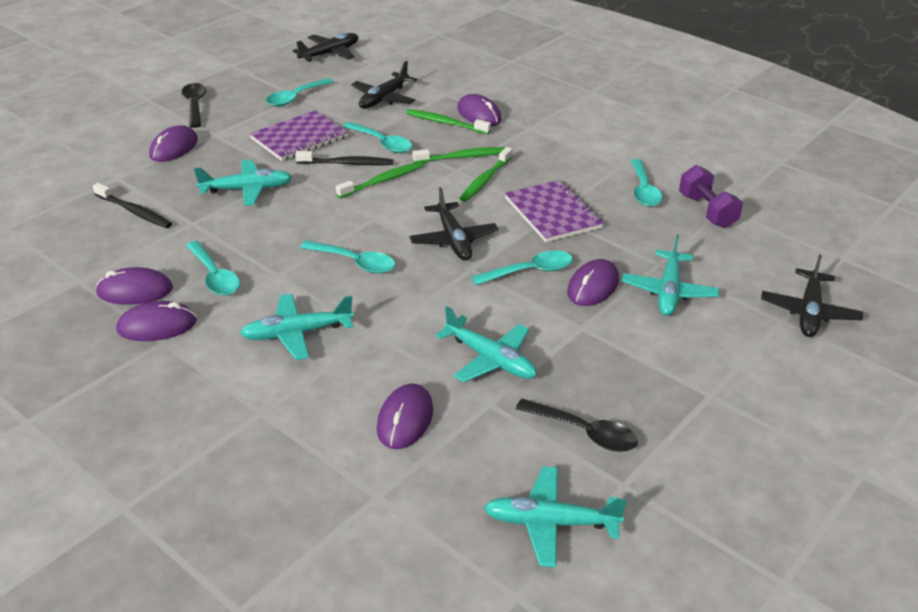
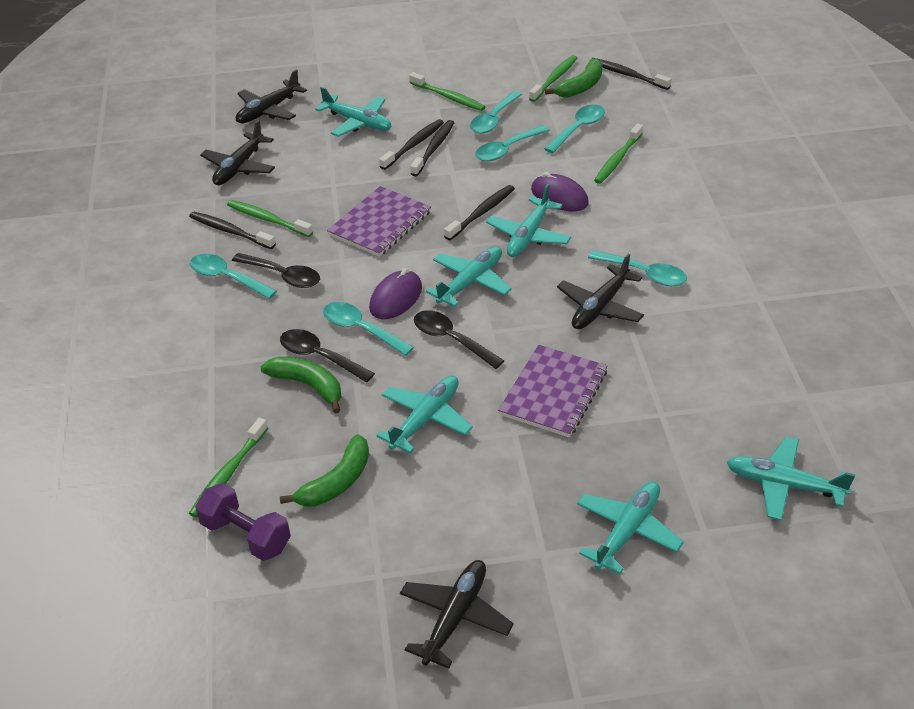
black spoon: 2 -> 3
black toothbrush: 2 -> 5
green banana: 0 -> 3
green toothbrush: 4 -> 5
purple mouse: 6 -> 2
turquoise plane: 5 -> 6

